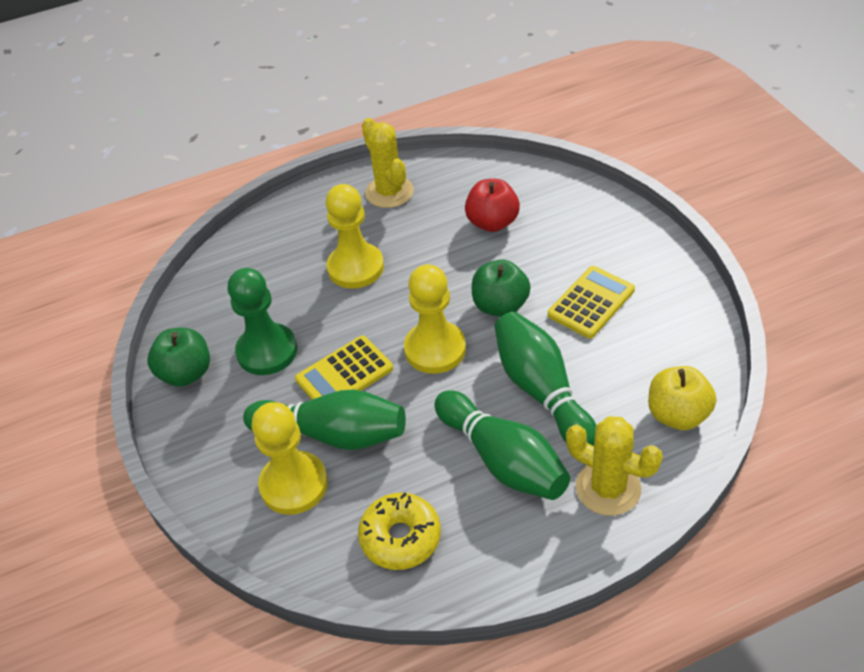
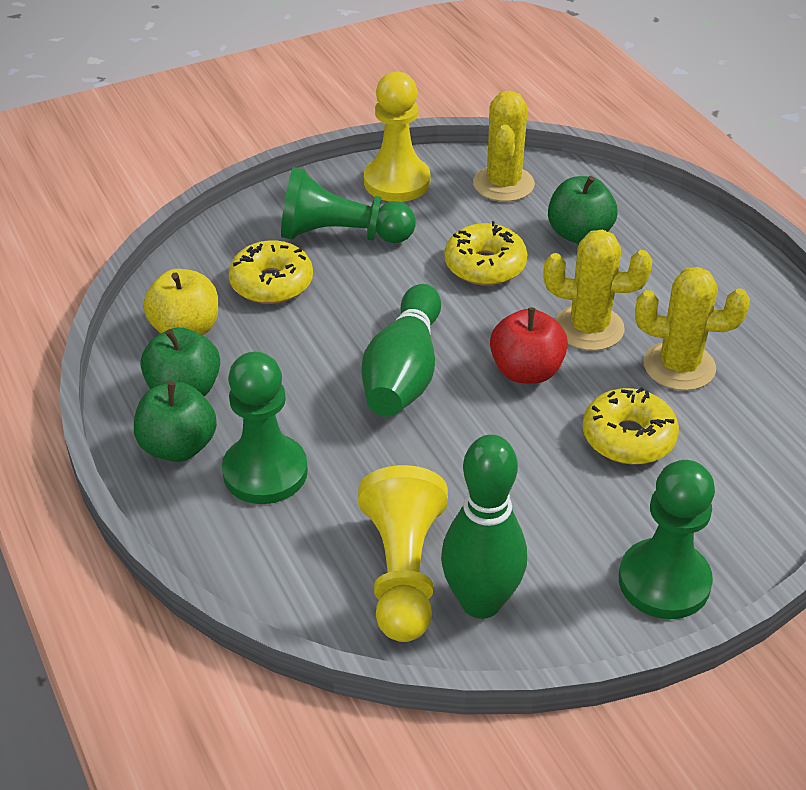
green apple: 2 -> 3
green bowling pin: 3 -> 2
green pawn: 1 -> 3
yellow cactus: 2 -> 3
yellow calculator: 2 -> 0
yellow donut: 1 -> 3
yellow pawn: 3 -> 2

